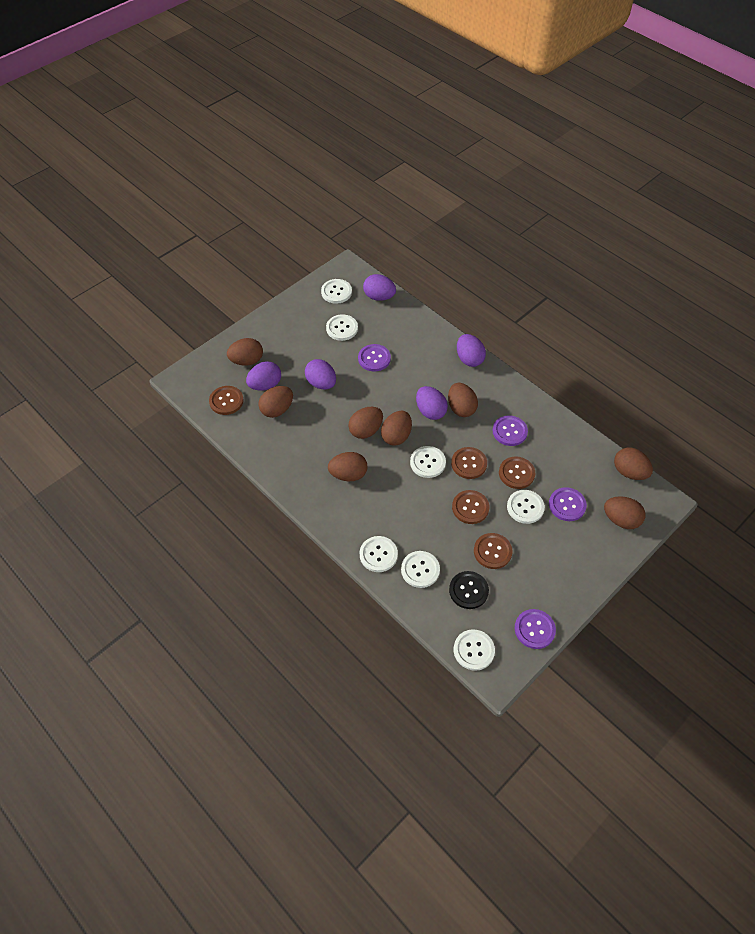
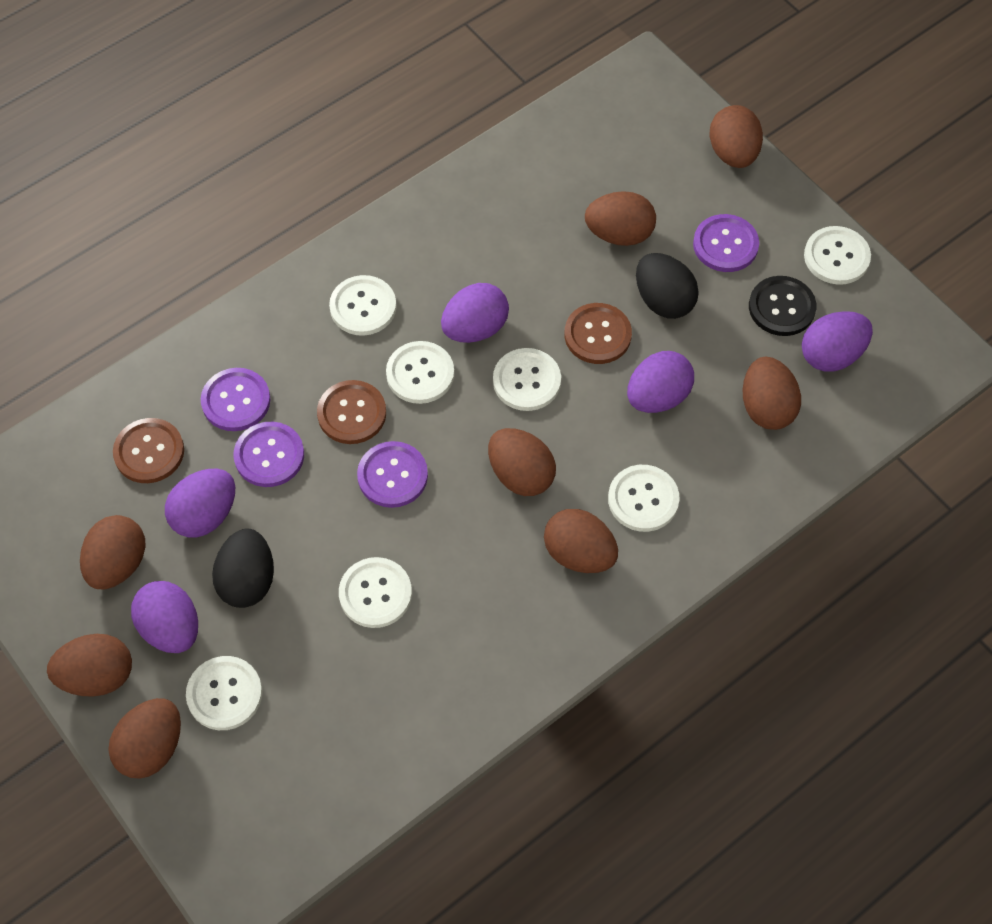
black egg: 0 -> 2
brown button: 5 -> 3

